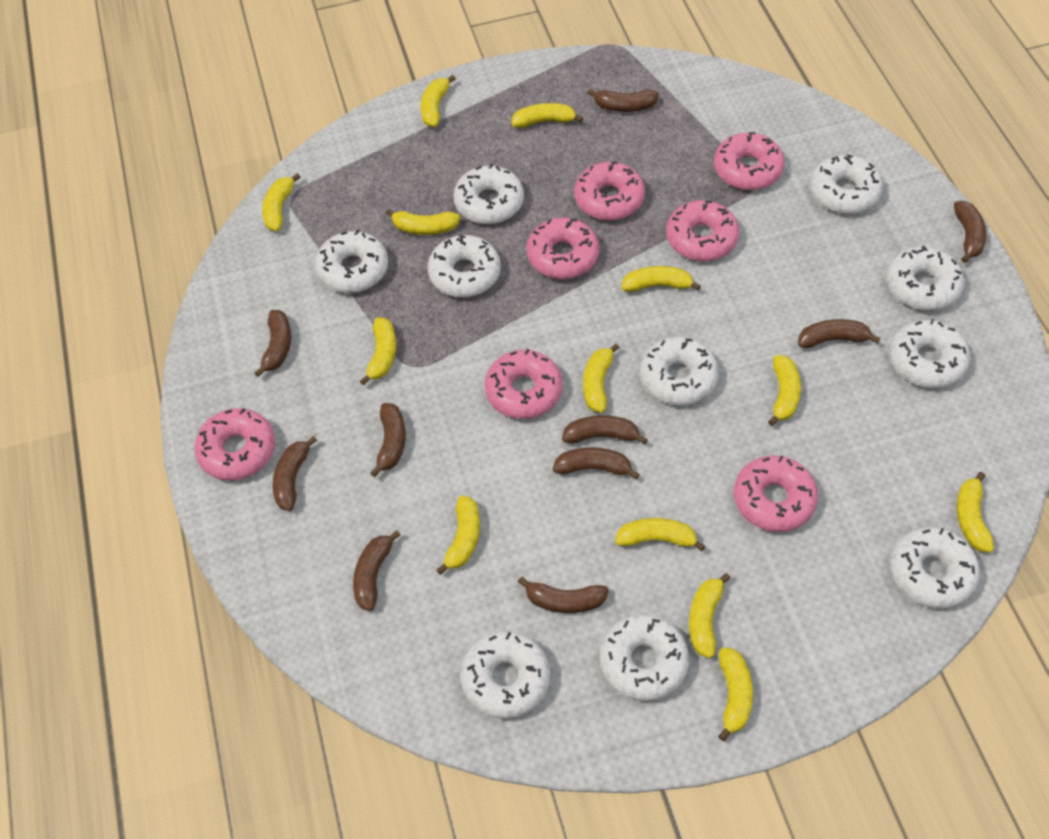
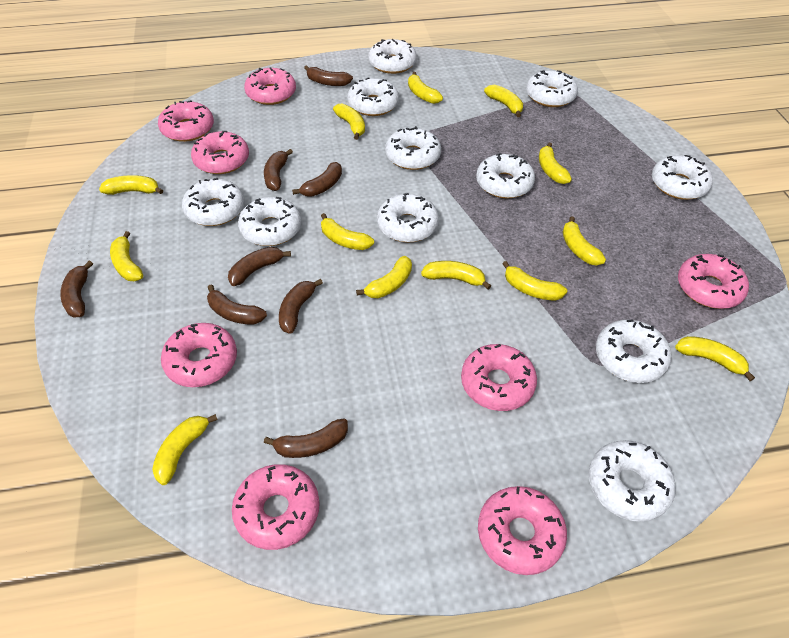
brown banana: 10 -> 8
pink donut: 7 -> 8
white donut: 10 -> 11

